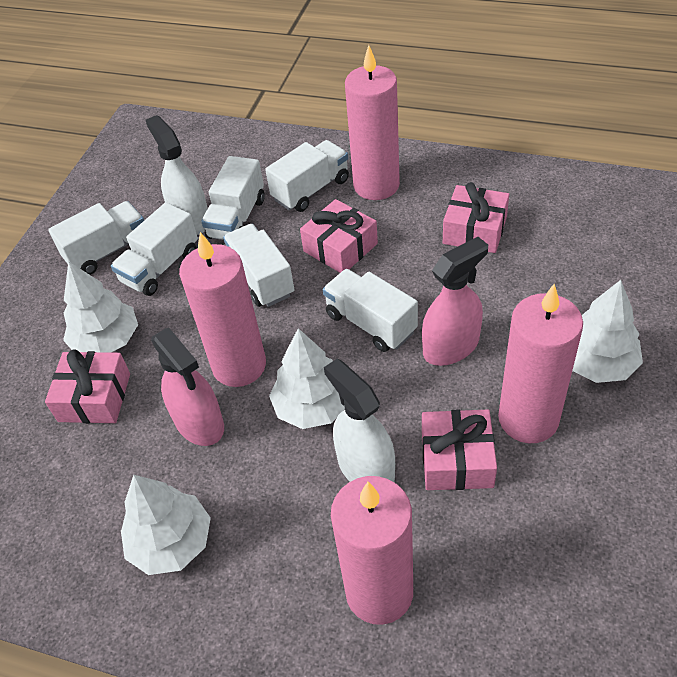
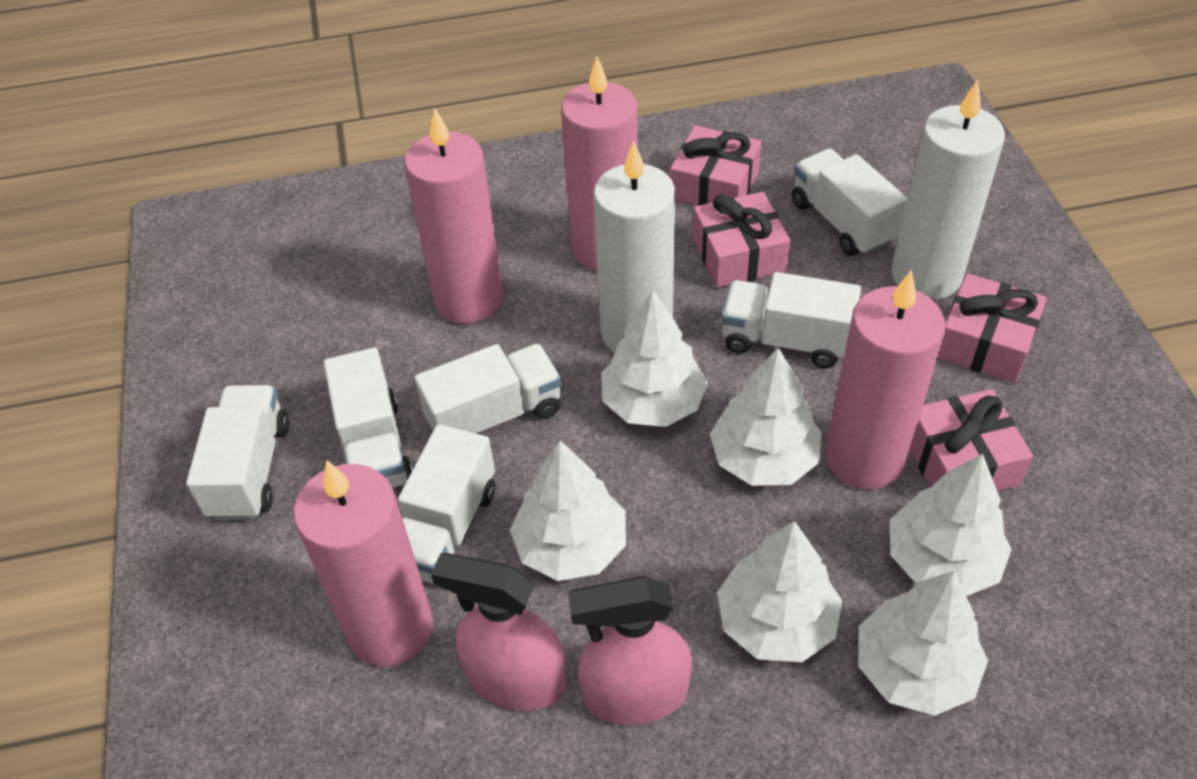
white candle: 0 -> 2
white spray bottle: 2 -> 0
white tree: 4 -> 6

